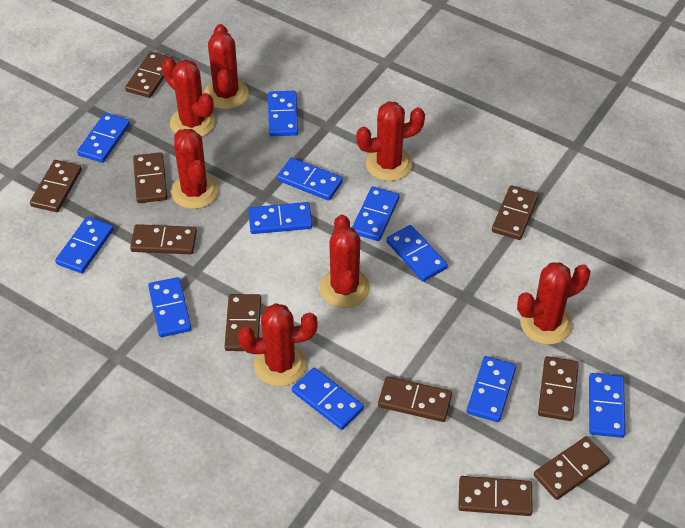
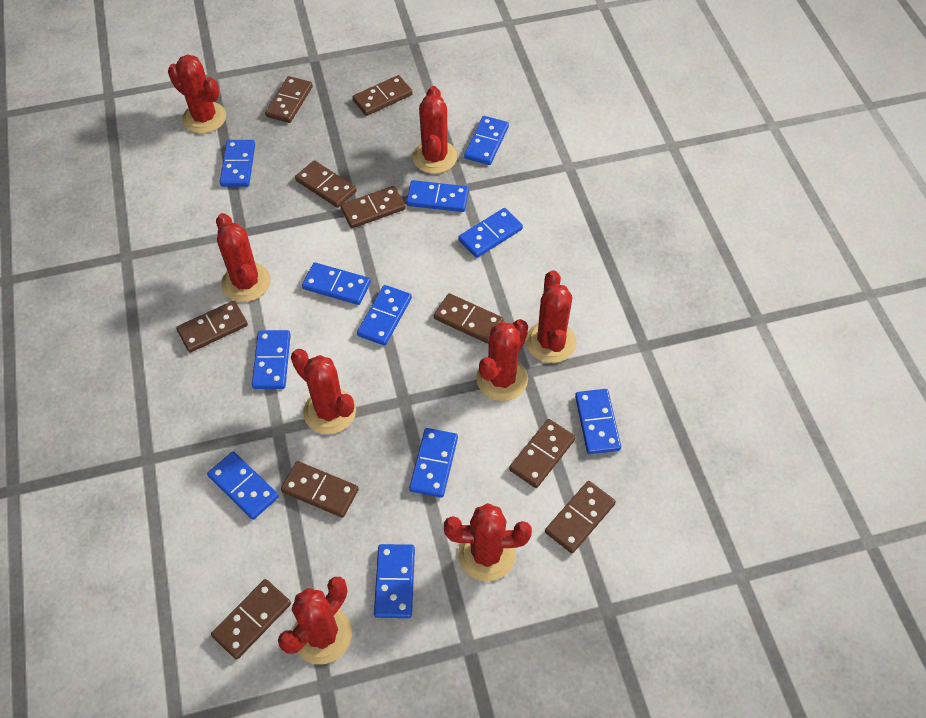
red cactus: 7 -> 8

